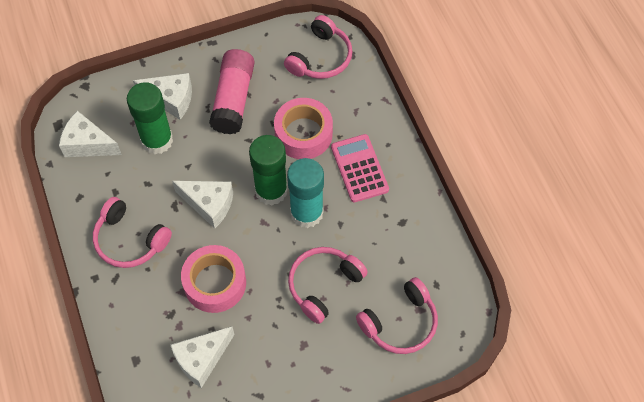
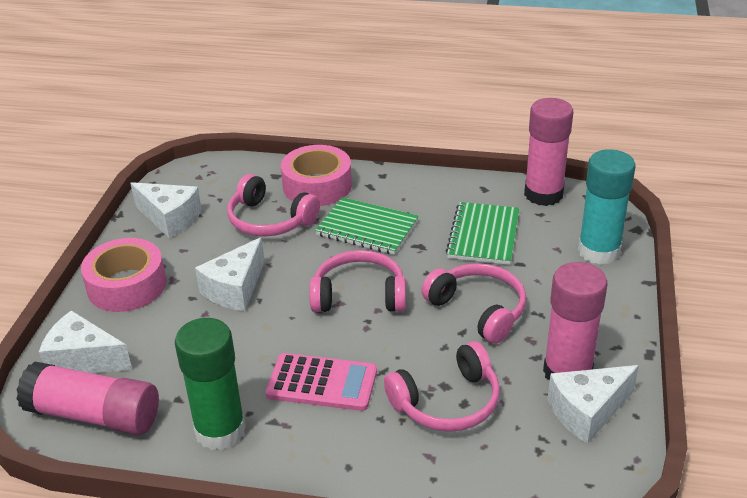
green glue stick: 2 -> 1
green notebook: 0 -> 2
pink glue stick: 1 -> 3

